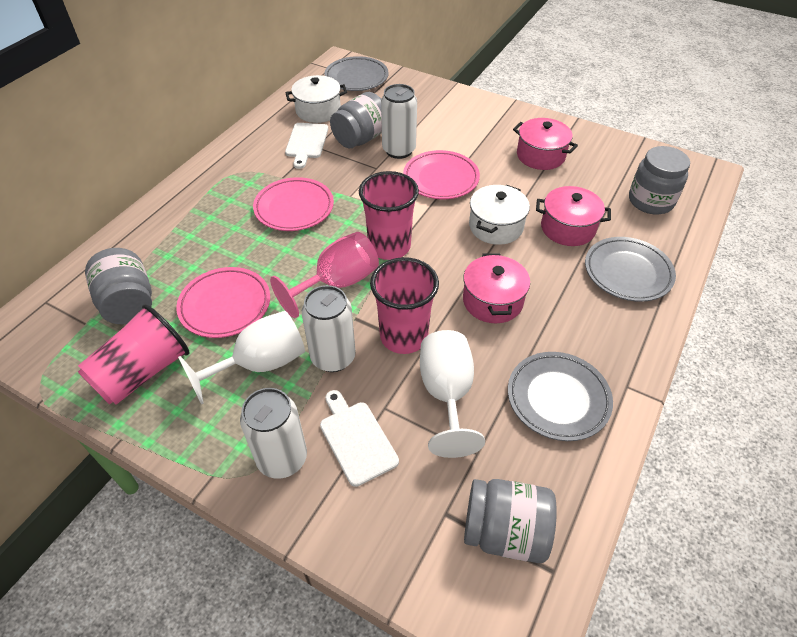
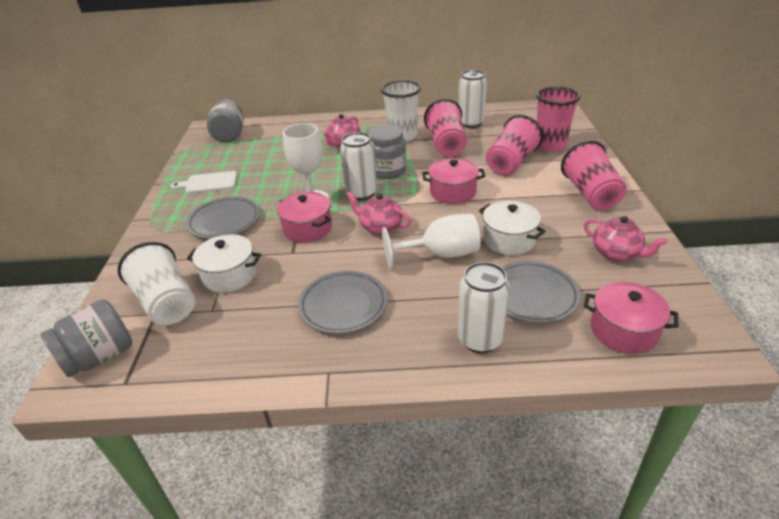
grey jar: 4 -> 3
pink cup: 3 -> 4
pink goblet: 1 -> 0
pink plate: 3 -> 0
pink teapot: 0 -> 3
white cup: 0 -> 2
white cutting board: 2 -> 1

